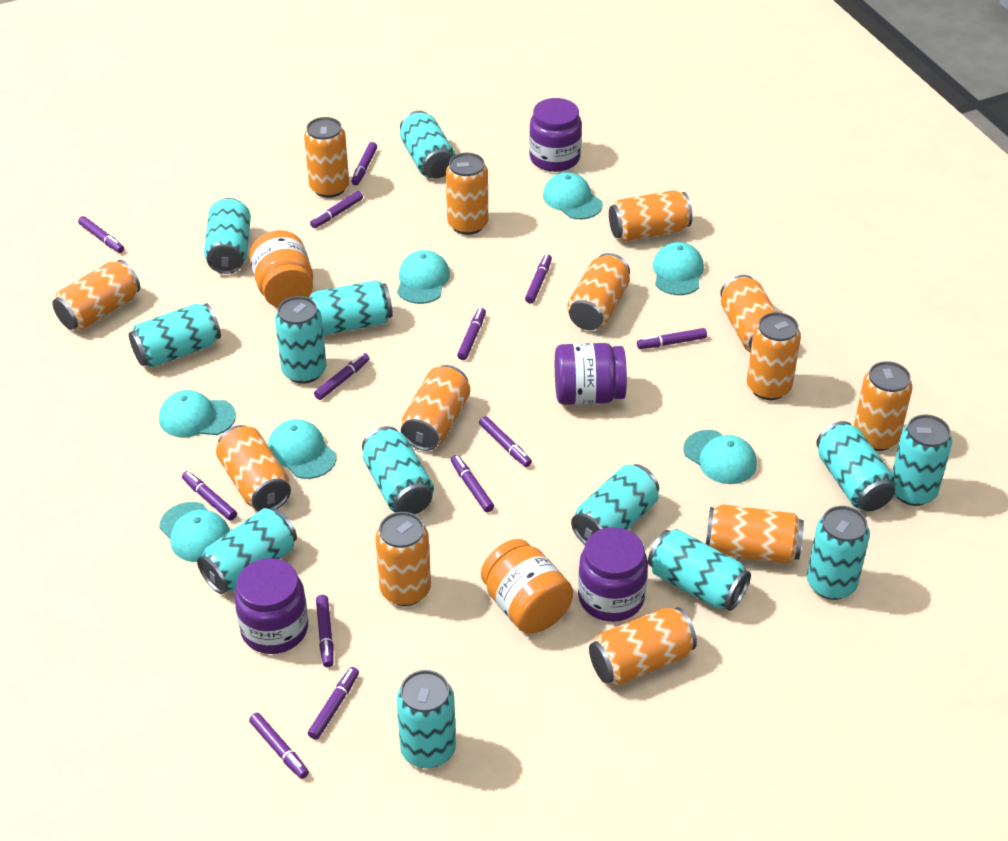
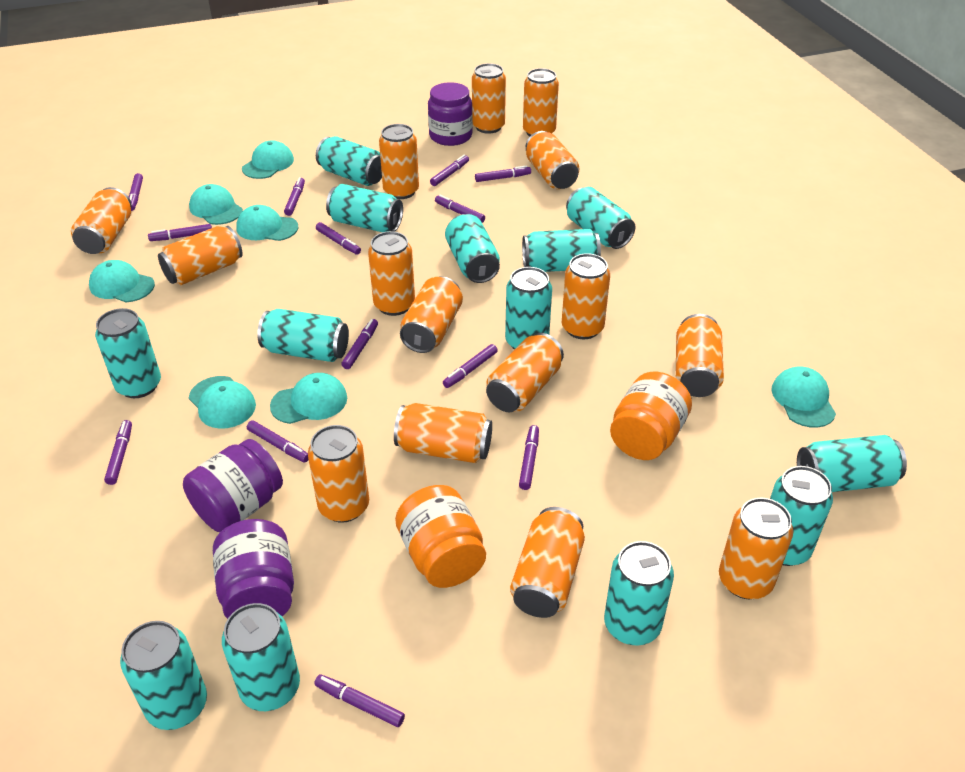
orange can: 13 -> 15
purple jar: 4 -> 3

